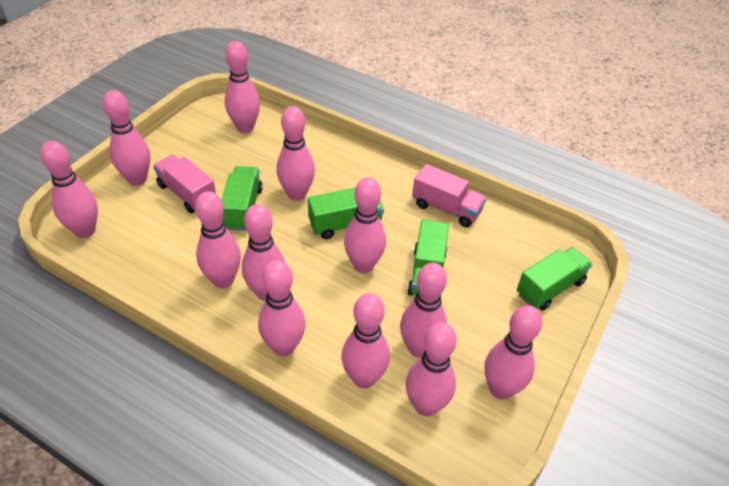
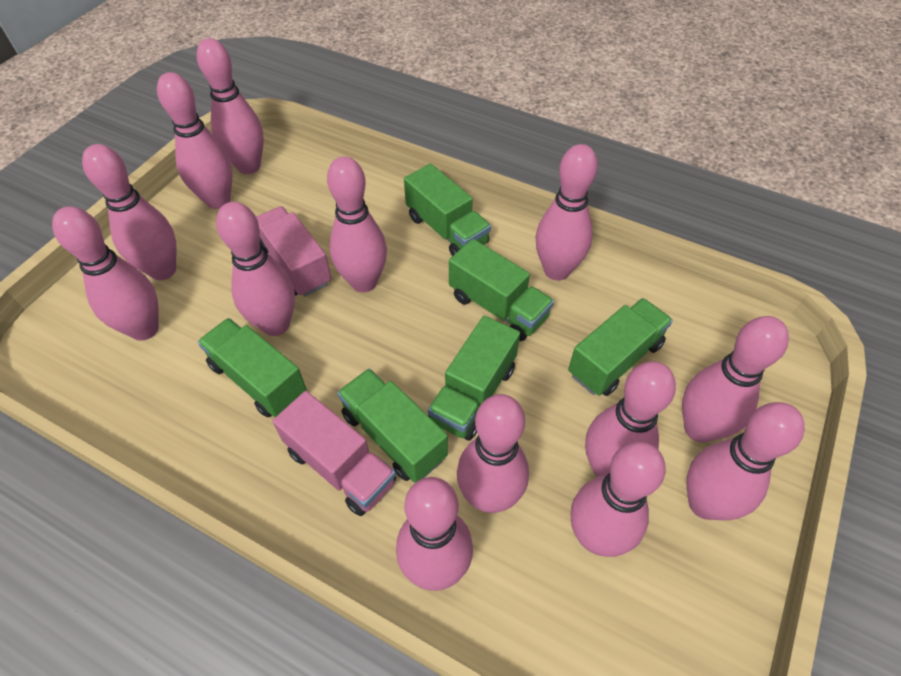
green truck: 4 -> 6
pink bowling pin: 12 -> 13

